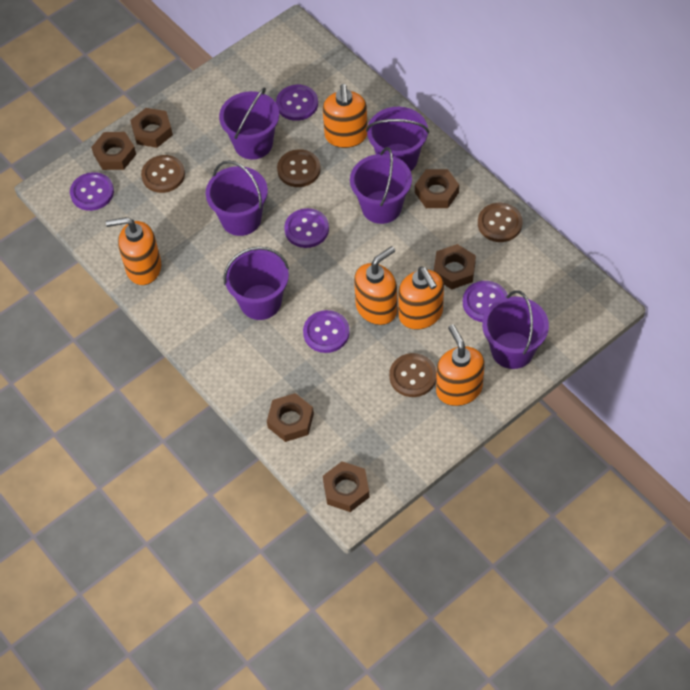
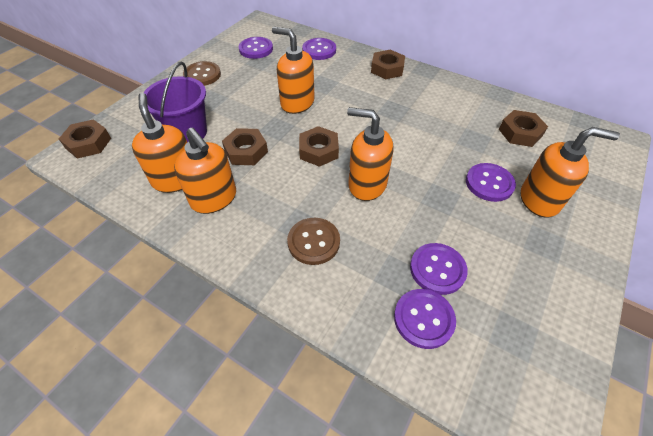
brown button: 4 -> 2
brown nut: 6 -> 5
purple bucket: 6 -> 1

